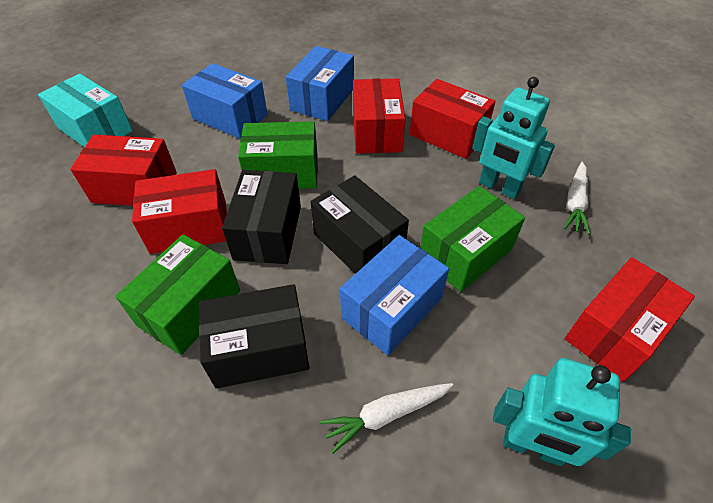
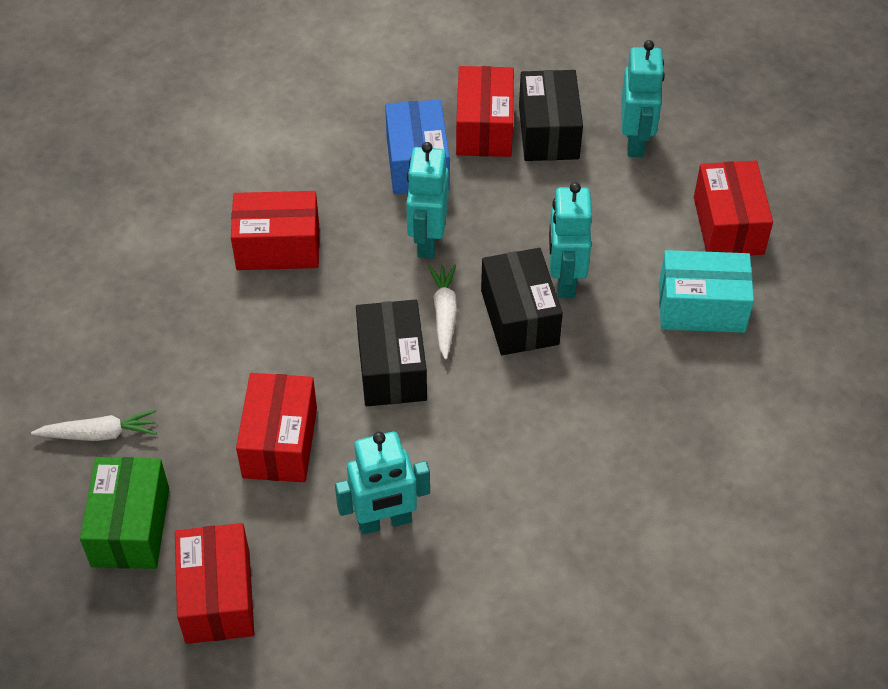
blue box: 3 -> 1
green box: 3 -> 1
turquoise robot: 2 -> 4

